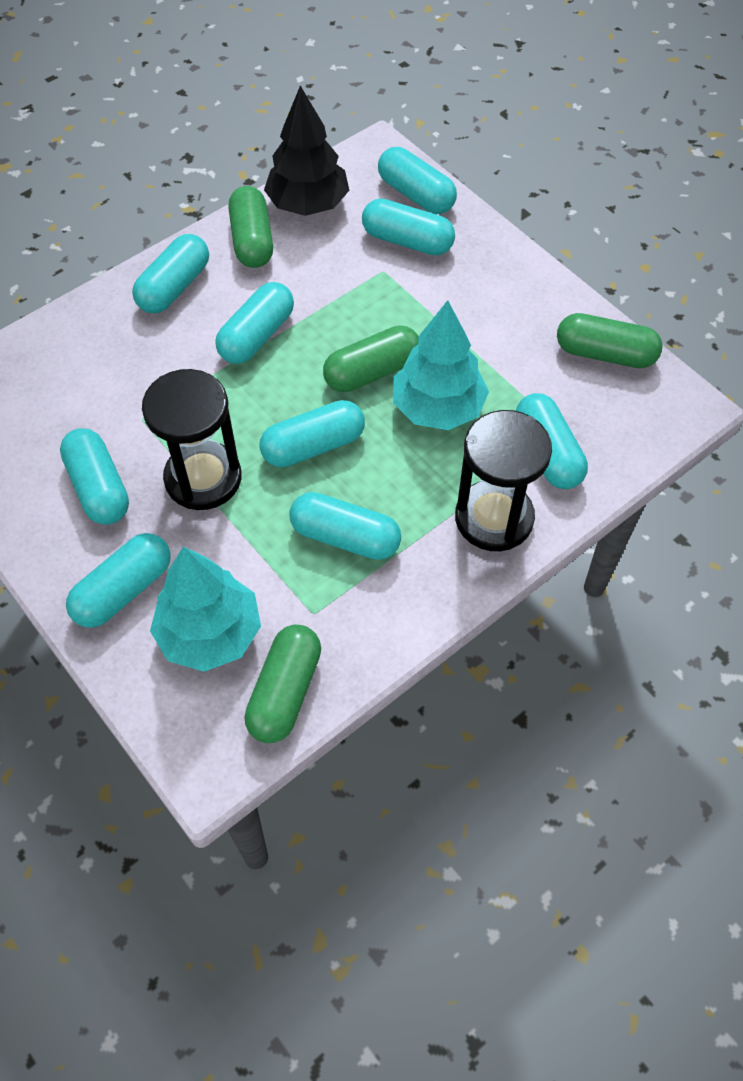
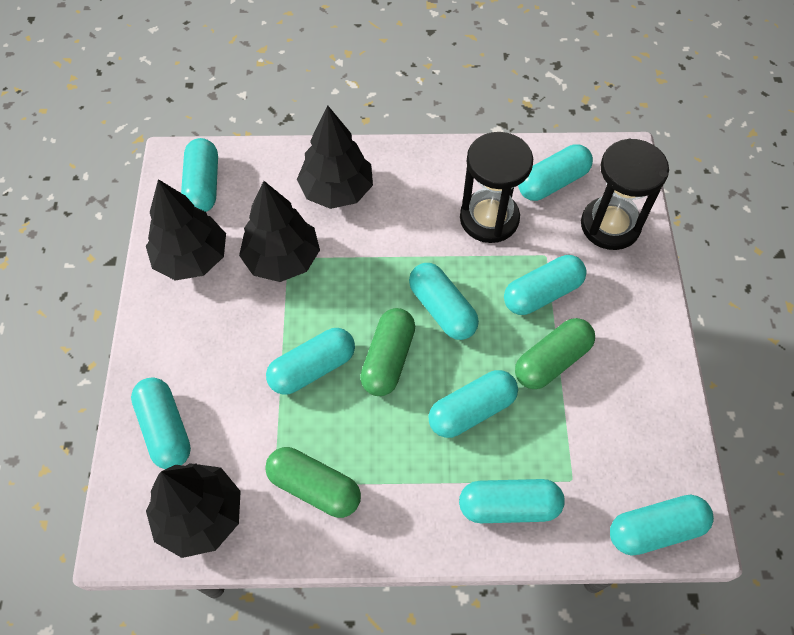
black tree: 1 -> 4
green capsule: 4 -> 3
turquoise tree: 2 -> 0

